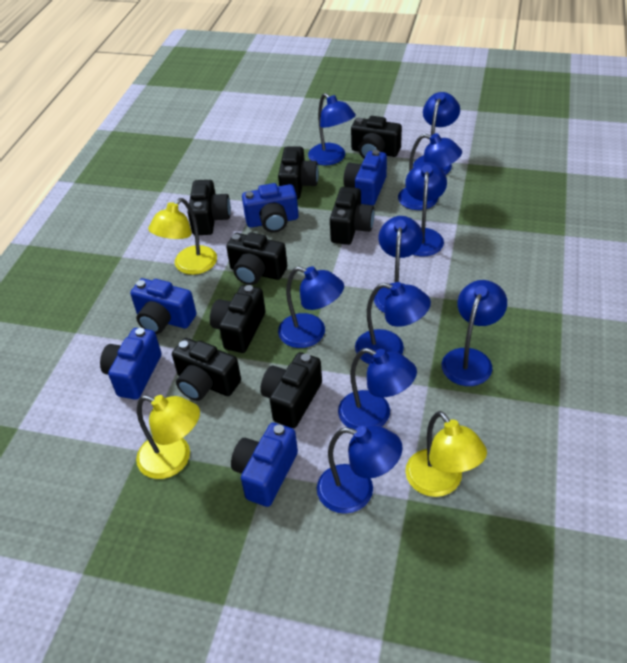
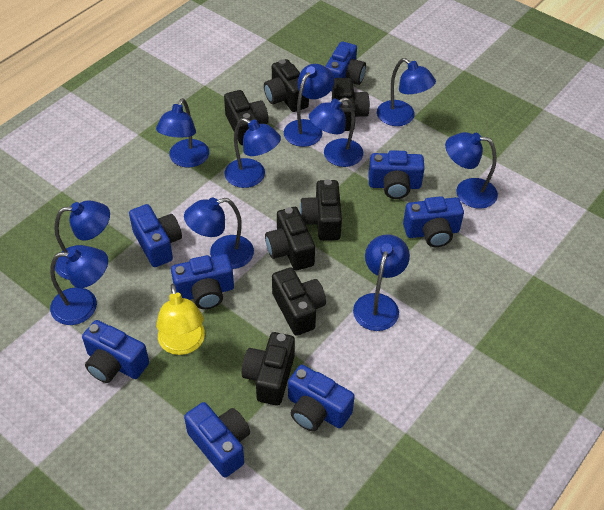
black camera: 8 -> 7
blue camera: 5 -> 8
yellow lamp: 3 -> 1

